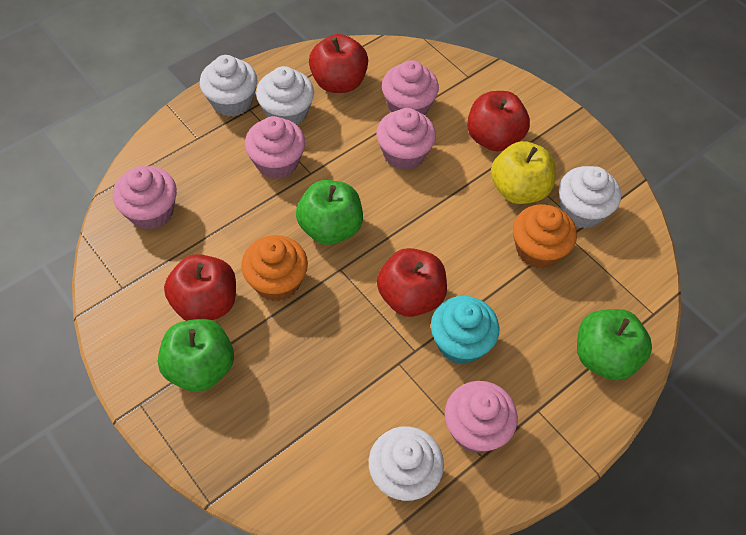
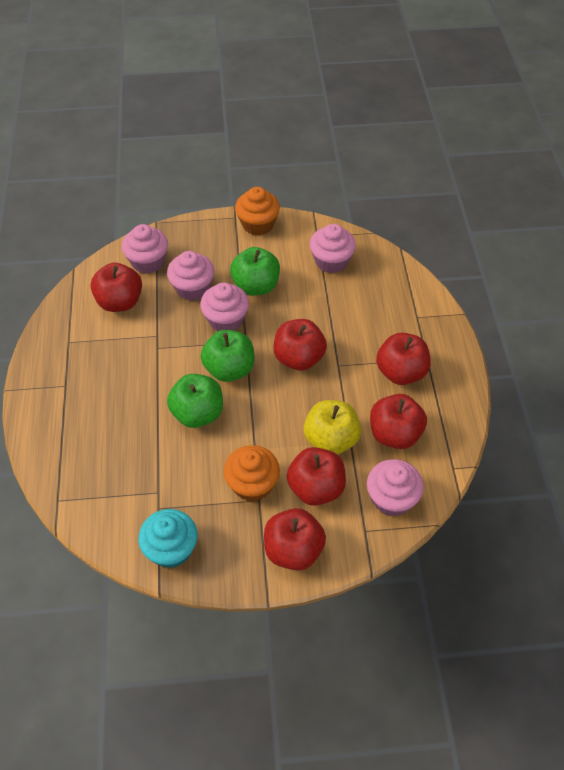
red apple: 4 -> 6
white cupcake: 4 -> 0

